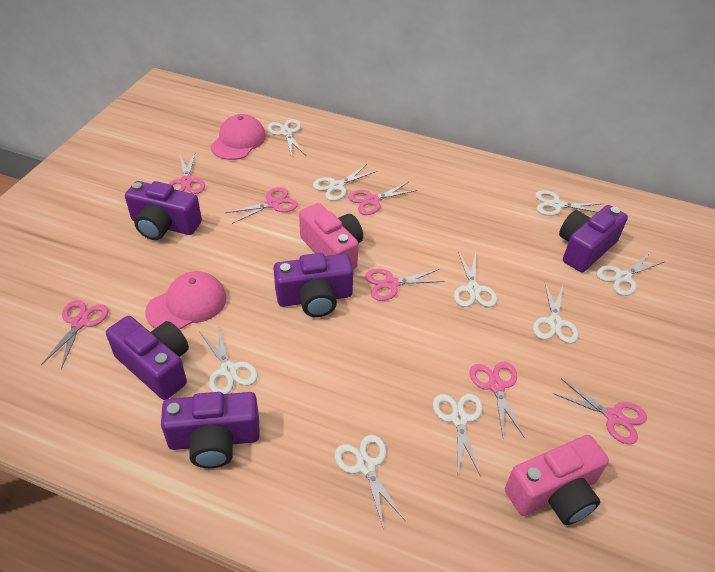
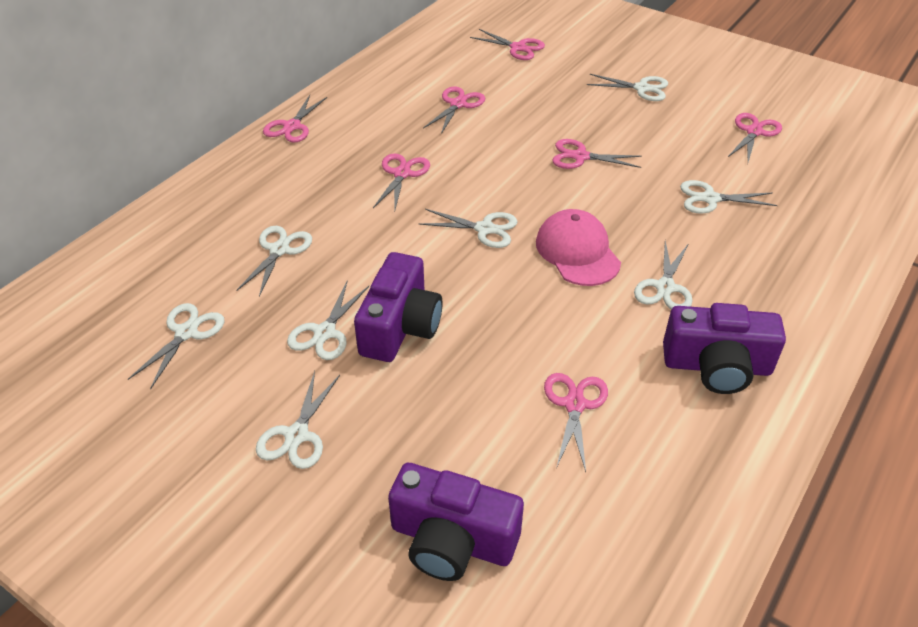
pink camera: 2 -> 0
pink cap: 2 -> 1
purple camera: 5 -> 3
white scissors: 9 -> 8

